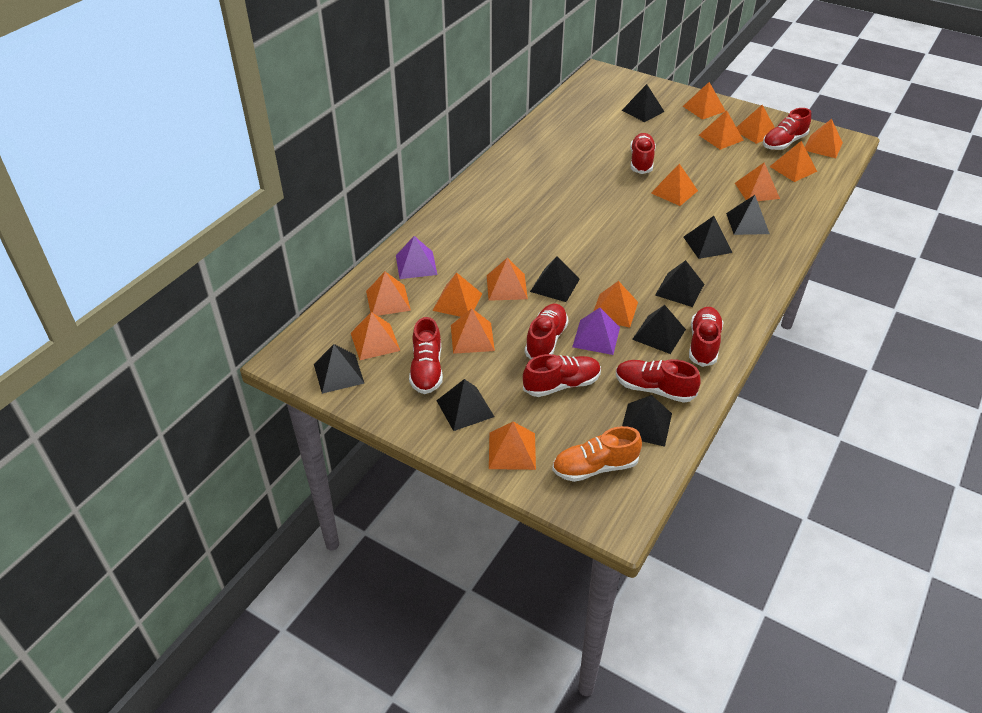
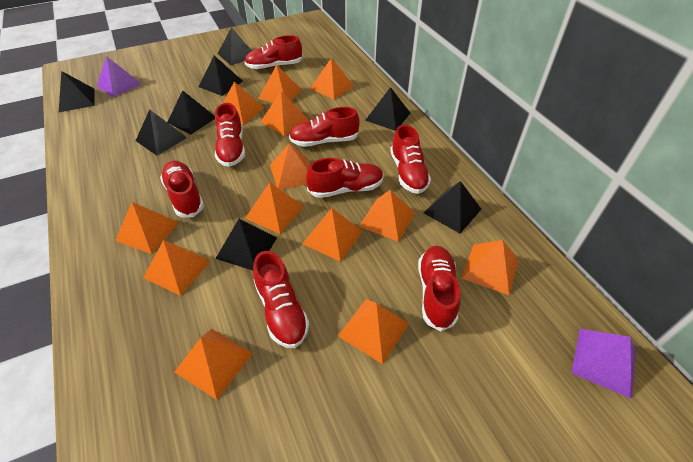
black pyramid: 9 -> 8
orange pyramid: 14 -> 13
orange shoe: 1 -> 0
red shoe: 7 -> 8

